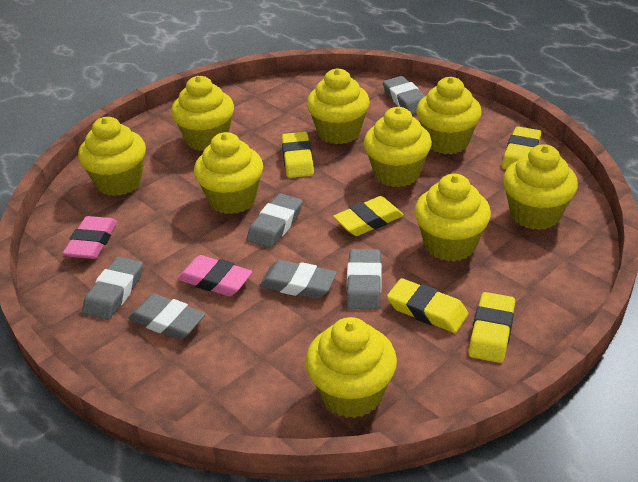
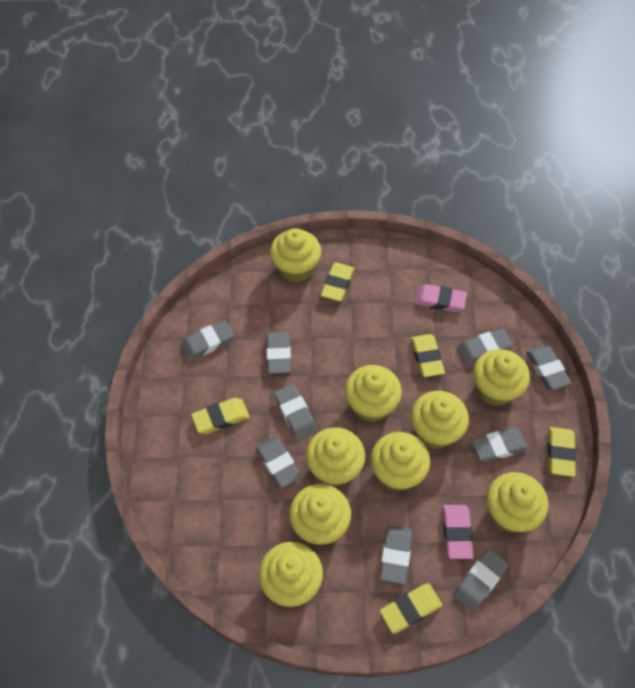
grey eraser: 6 -> 9

